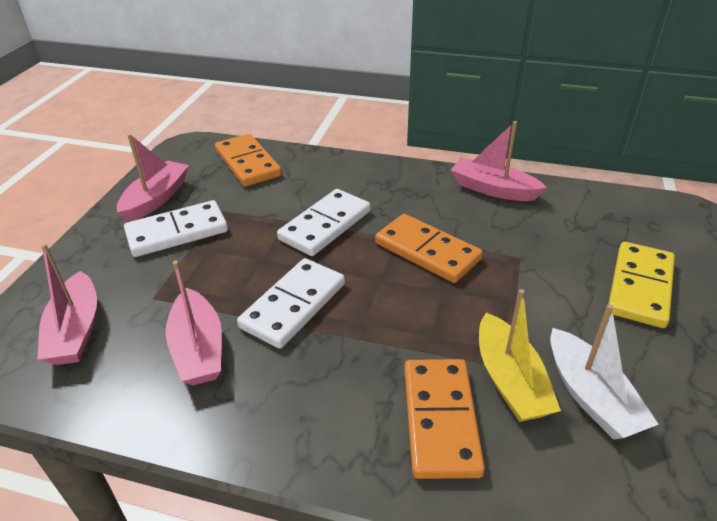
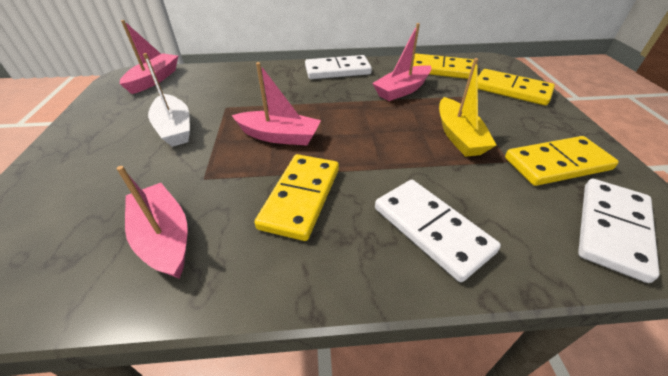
orange domino: 3 -> 0
yellow domino: 1 -> 4

